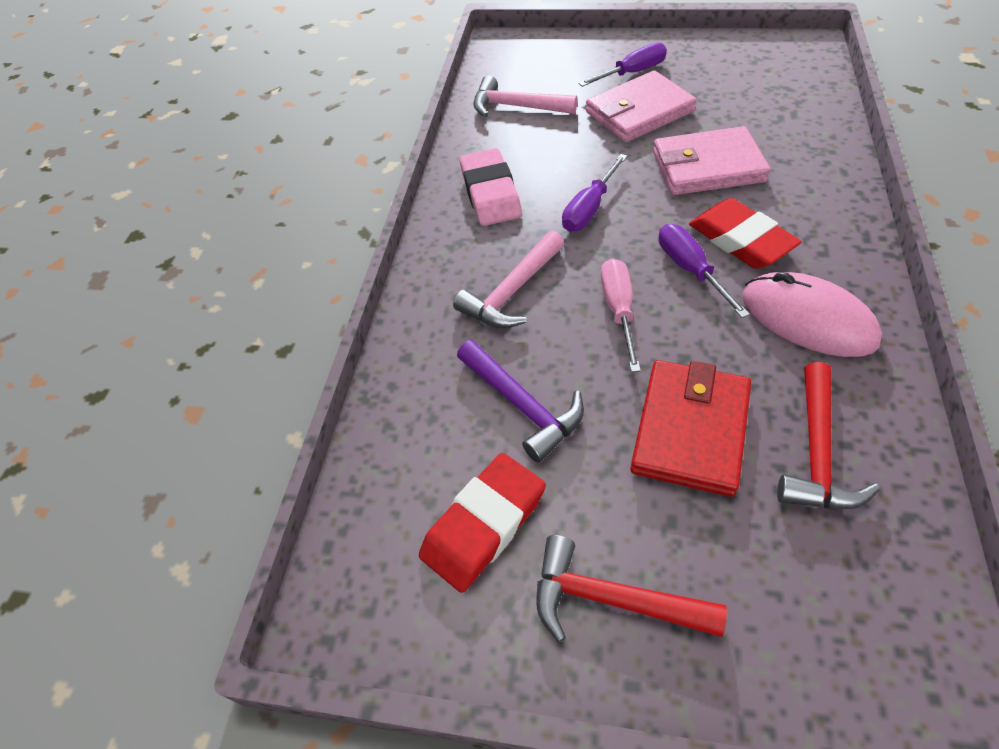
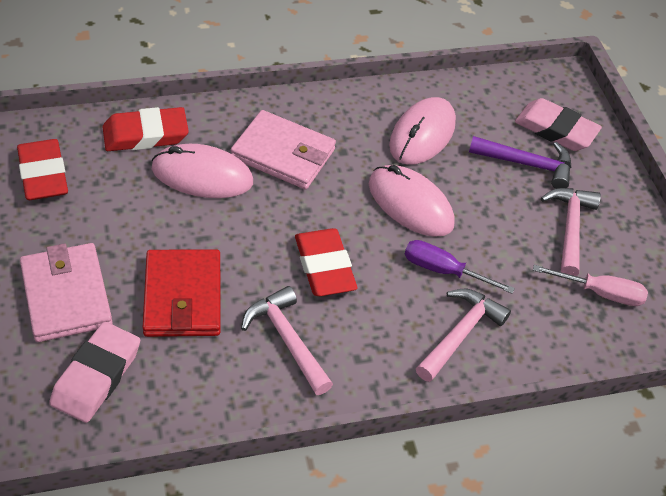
pink eraser: 1 -> 2
pink hammer: 2 -> 3
pink mouse: 1 -> 3
purple screwdriver: 3 -> 1
red eraser: 2 -> 3
red hammer: 2 -> 0

